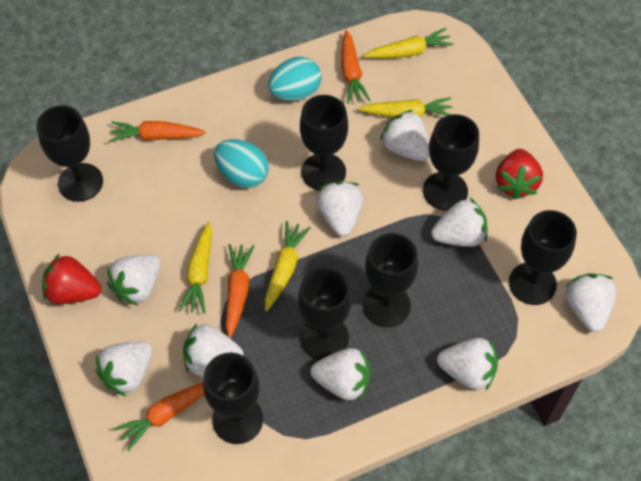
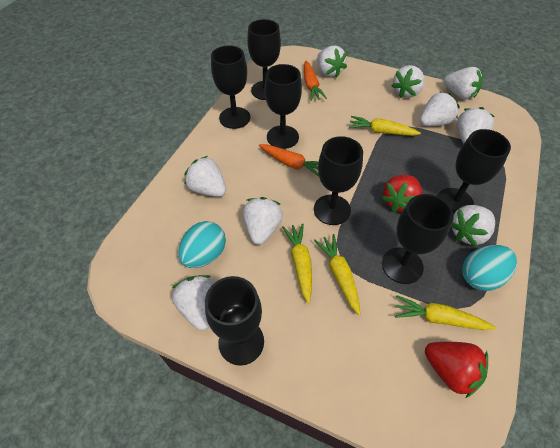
orange carrot: 4 -> 2

